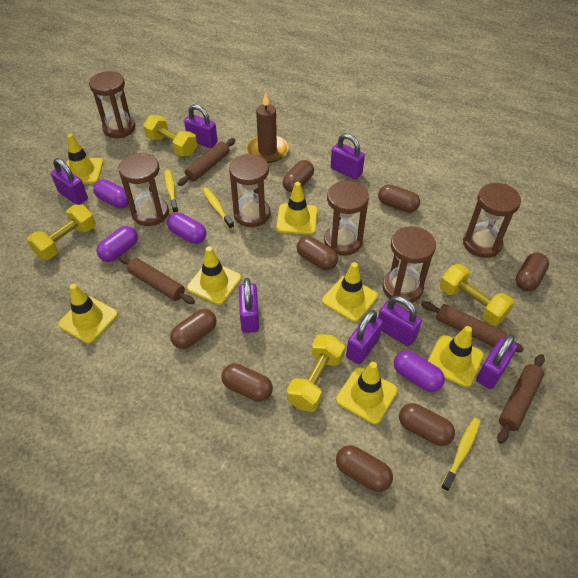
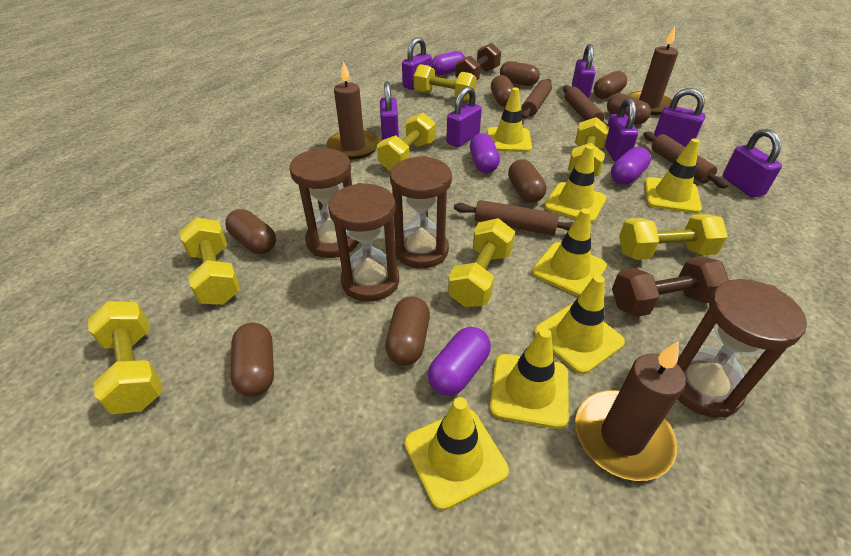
brown candle: 1 -> 3
brown dumbbell: 0 -> 2
brown hourglass: 6 -> 4
yellow dumbbell: 4 -> 7
yellow toothbrush: 3 -> 0

